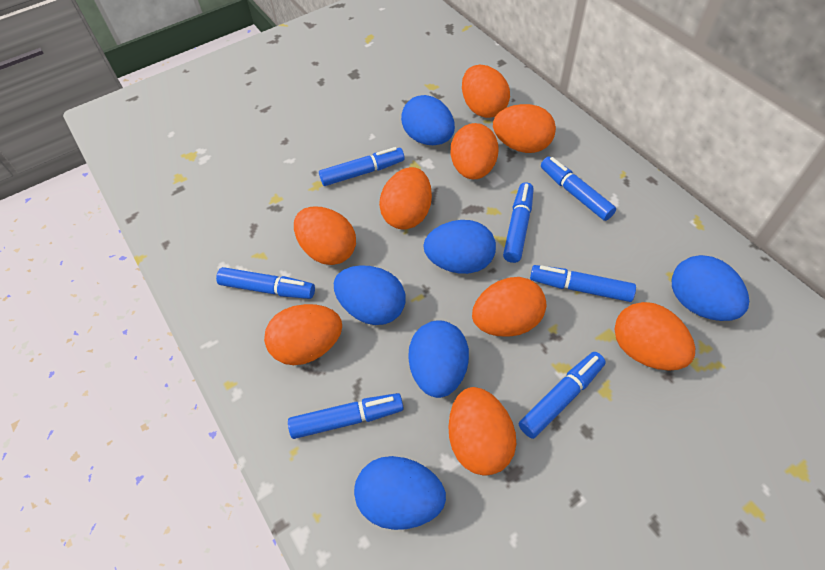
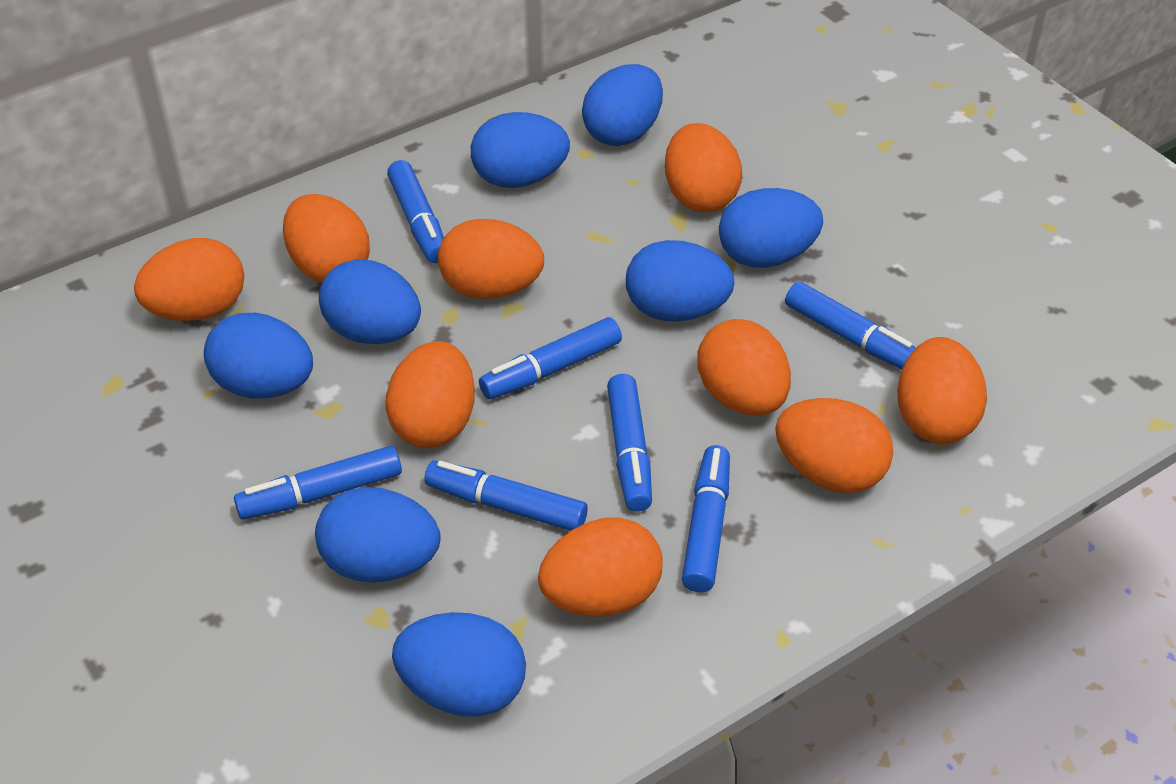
blue egg: 6 -> 8

